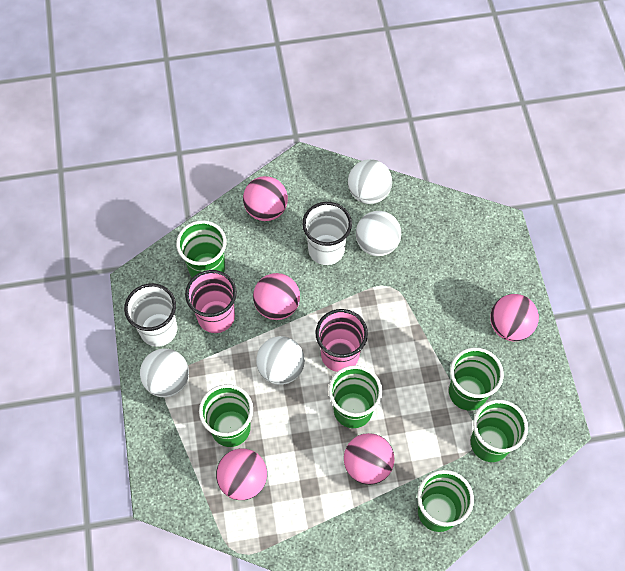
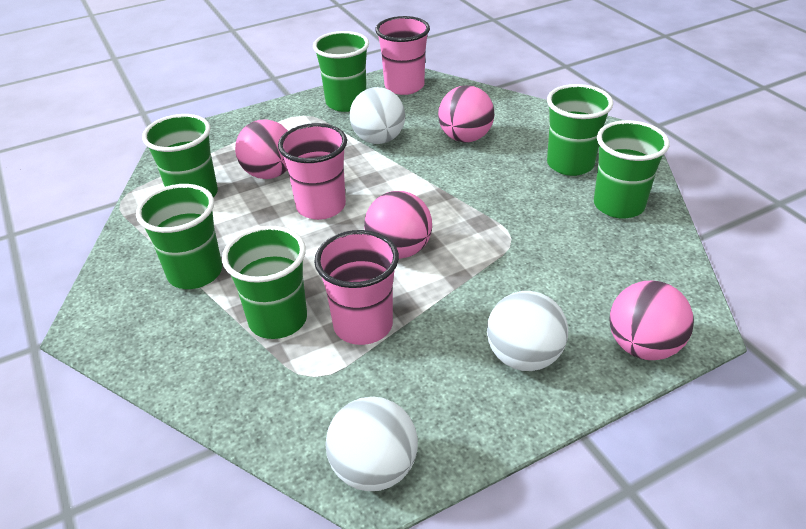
pink ball: 5 -> 4
pink cup: 2 -> 3
white ball: 4 -> 3
white cup: 2 -> 0

